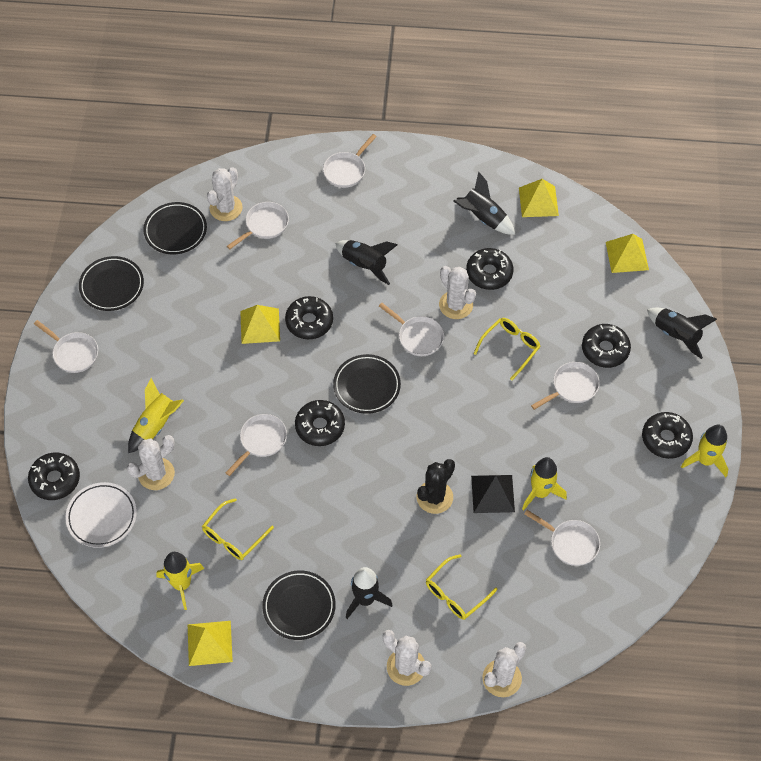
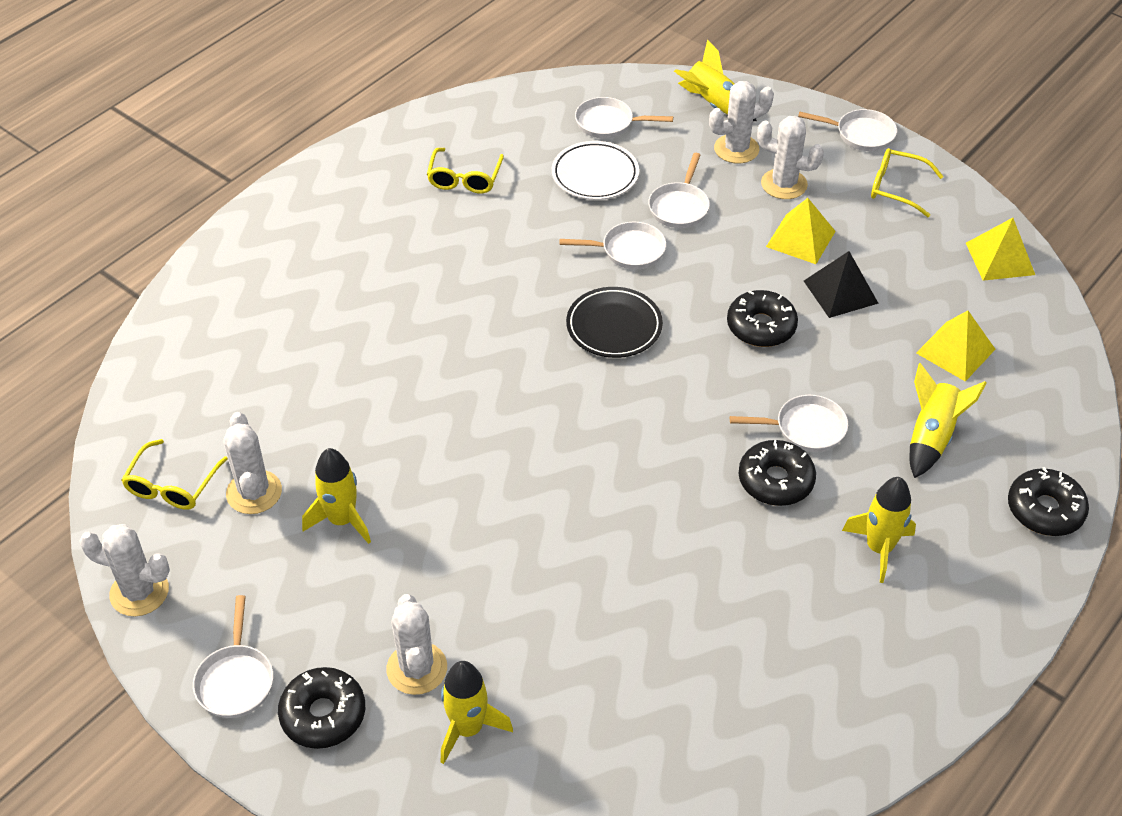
black cactus: 1 -> 0
black donut: 6 -> 4
black plate: 4 -> 1
black rocket: 4 -> 0
white pan: 7 -> 6
yellow pyramid: 4 -> 3
yellow rocket: 4 -> 5

